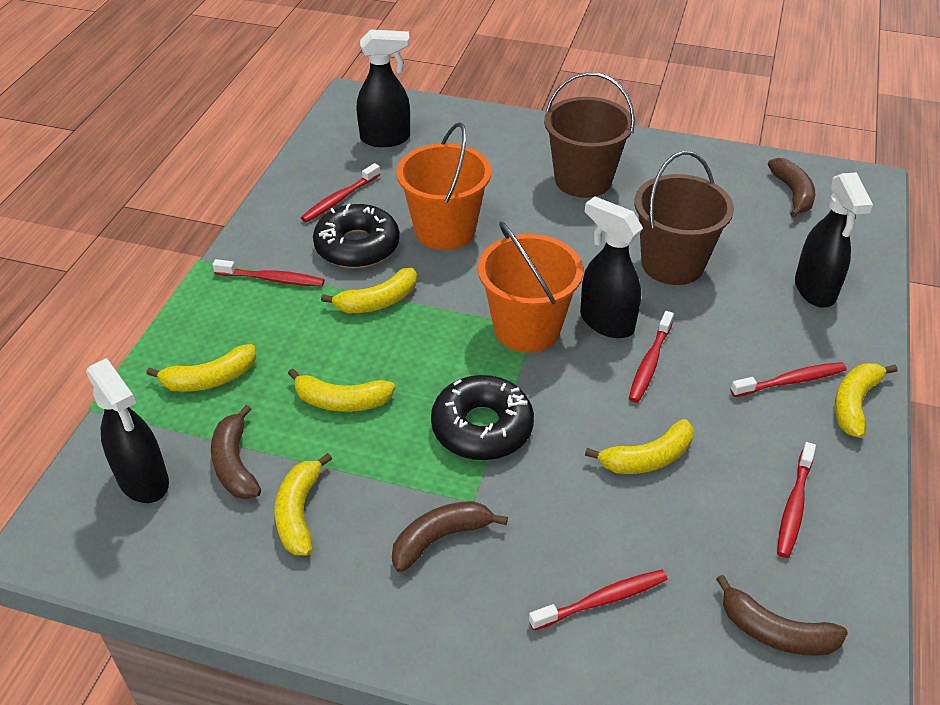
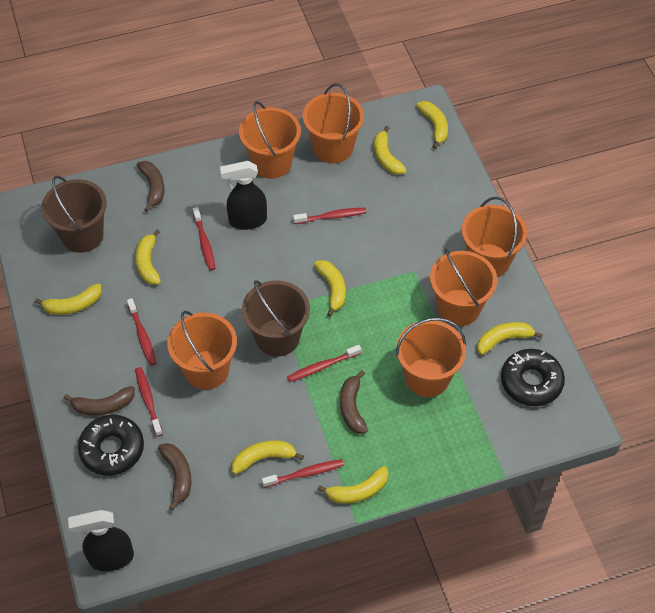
black spray bottle: 4 -> 2
orange bucket: 2 -> 6
yellow banana: 6 -> 8

